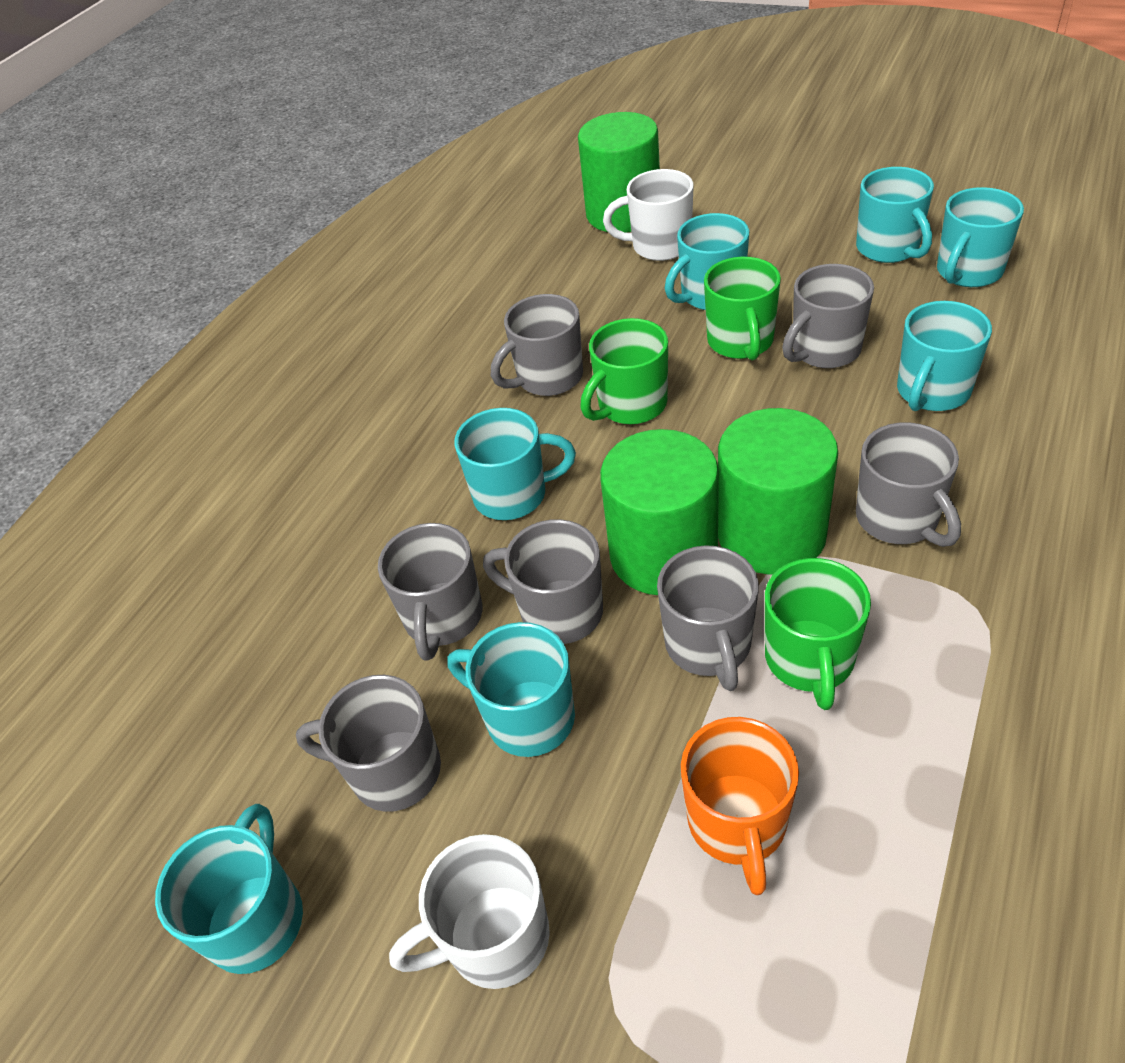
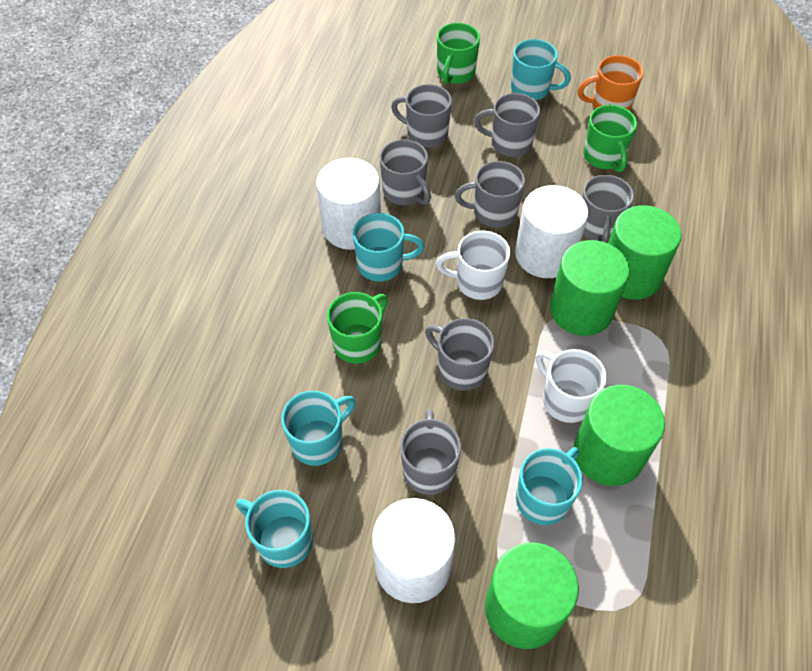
green cylinder: 3 -> 4
turquoise mug: 7 -> 5
white cylinder: 0 -> 3

